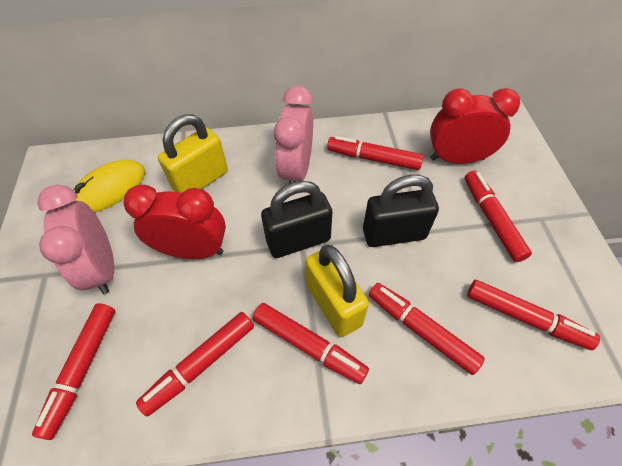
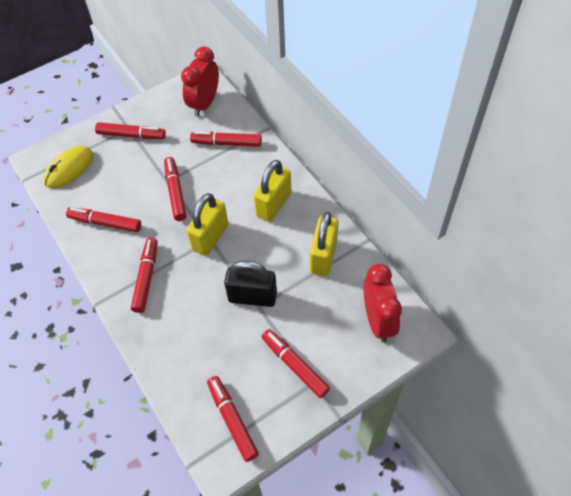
black padlock: 2 -> 1
pink clock: 2 -> 0
yellow padlock: 2 -> 3

